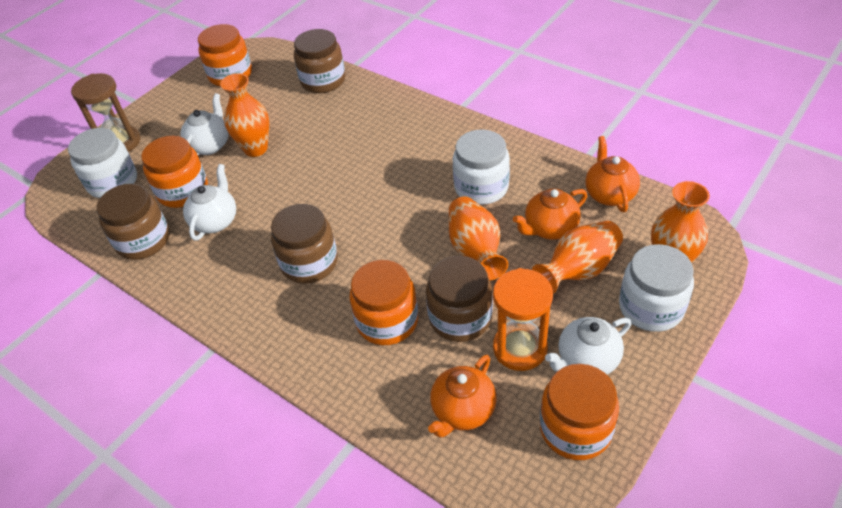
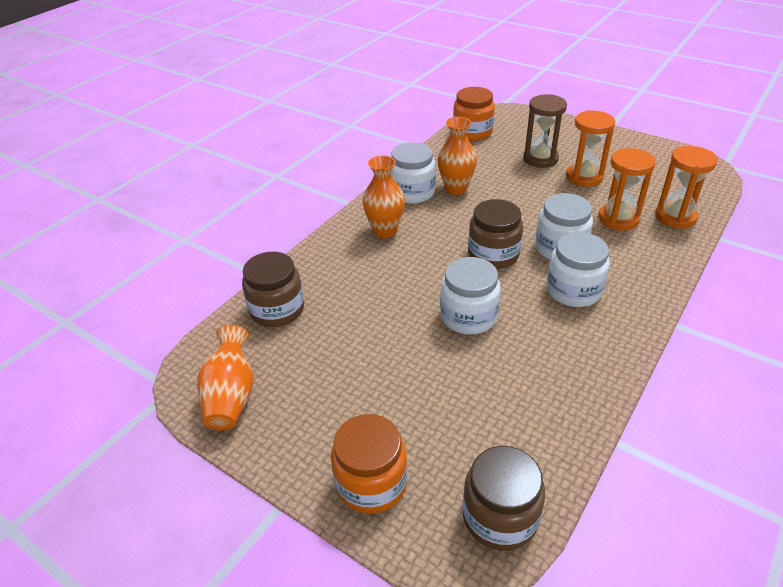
brown jar: 4 -> 3
orange hourglass: 1 -> 3
orange jar: 4 -> 2
orange teapot: 3 -> 0
orange vase: 4 -> 3
white jar: 3 -> 4
white teapot: 3 -> 0

